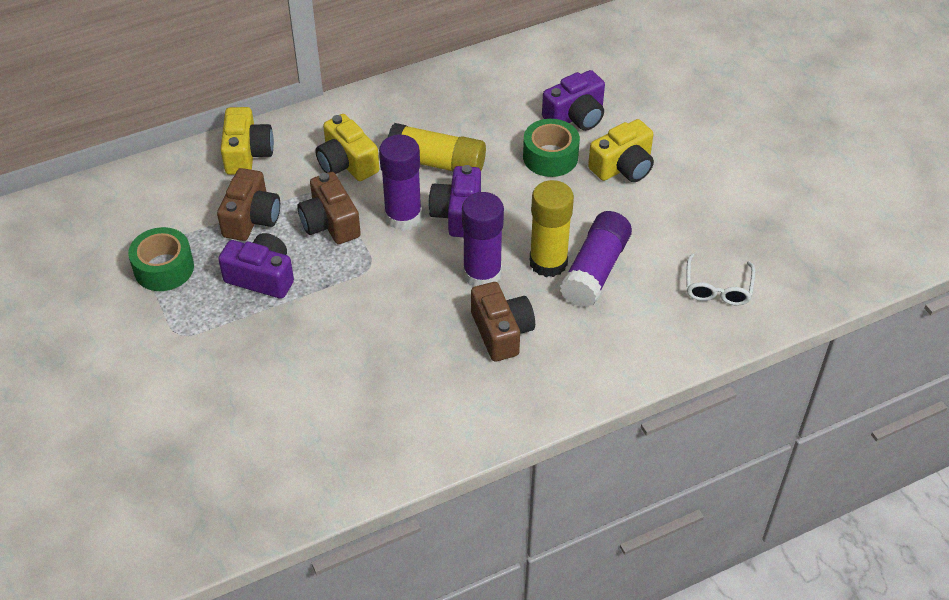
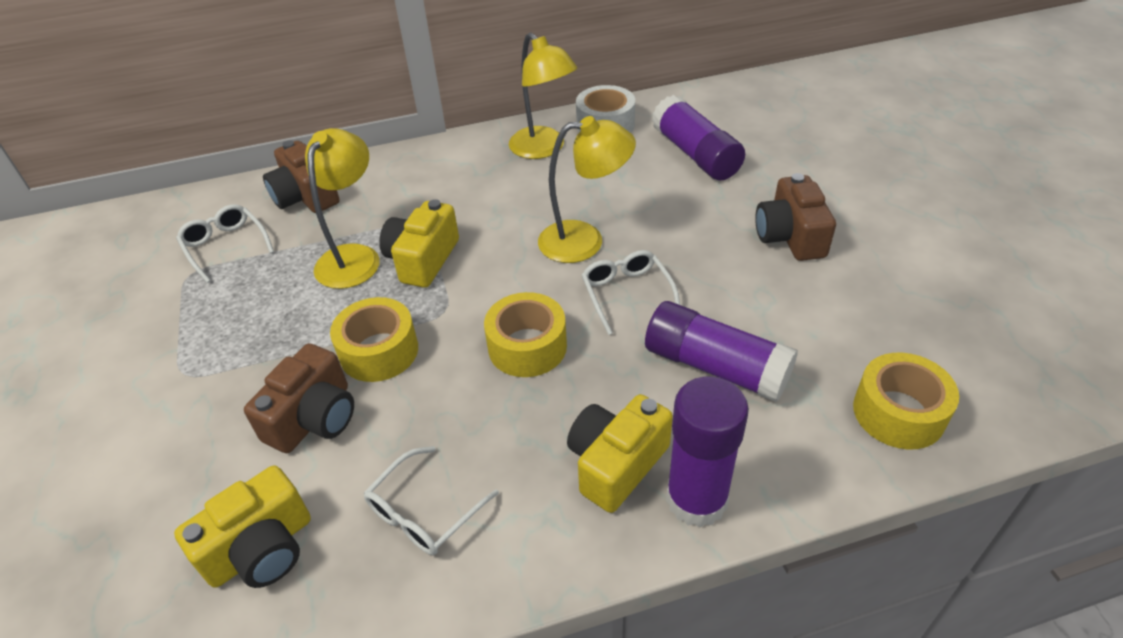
green tape: 2 -> 0
purple camera: 3 -> 0
white glasses: 1 -> 3
white tape: 0 -> 1
yellow glue stick: 2 -> 0
yellow lamp: 0 -> 3
yellow tape: 0 -> 3

